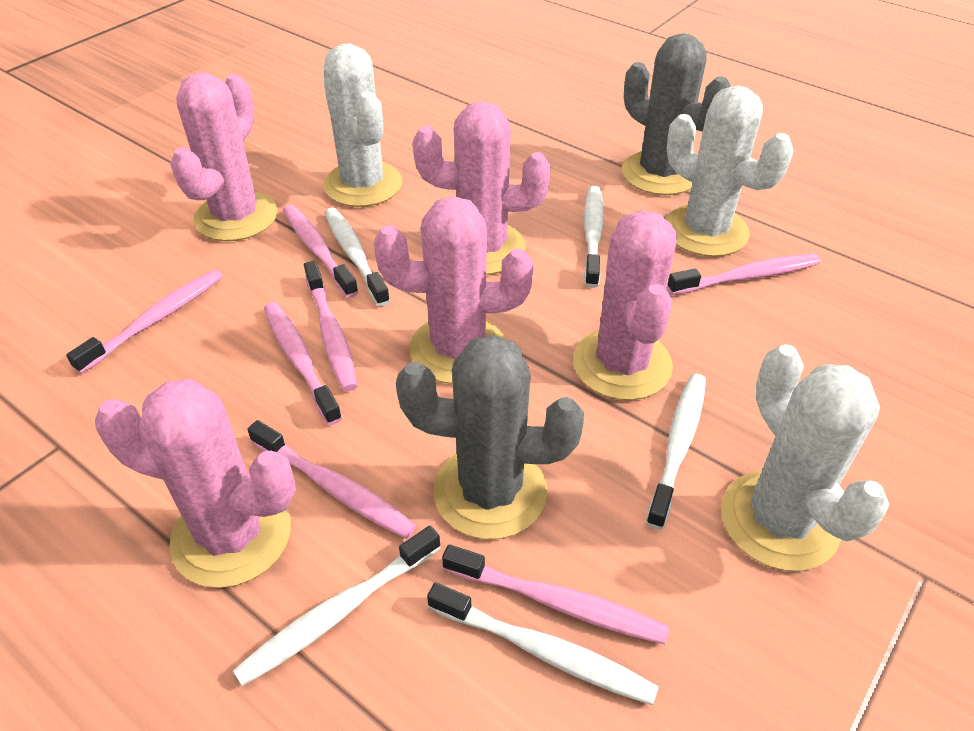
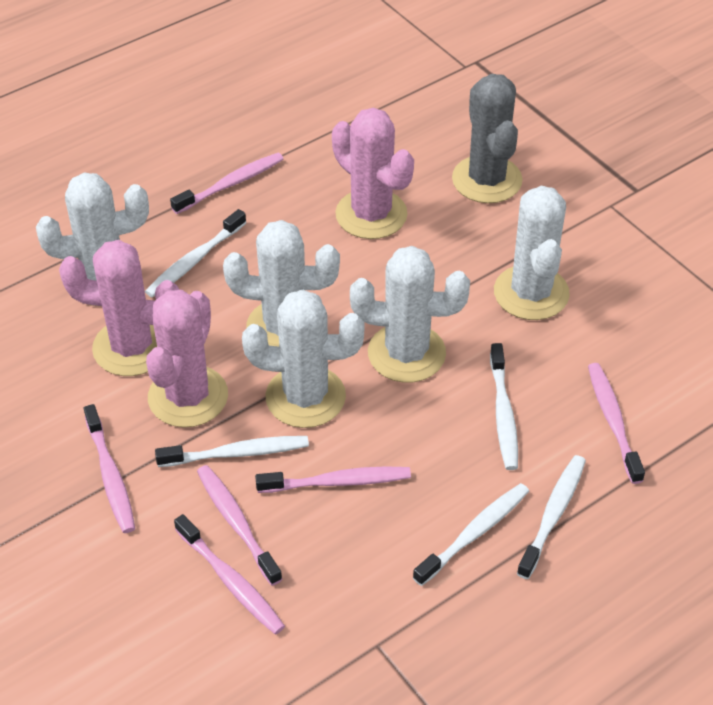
grey cactus: 2 -> 1
pink cactus: 5 -> 3
pink toothbrush: 7 -> 6
white cactus: 3 -> 5

